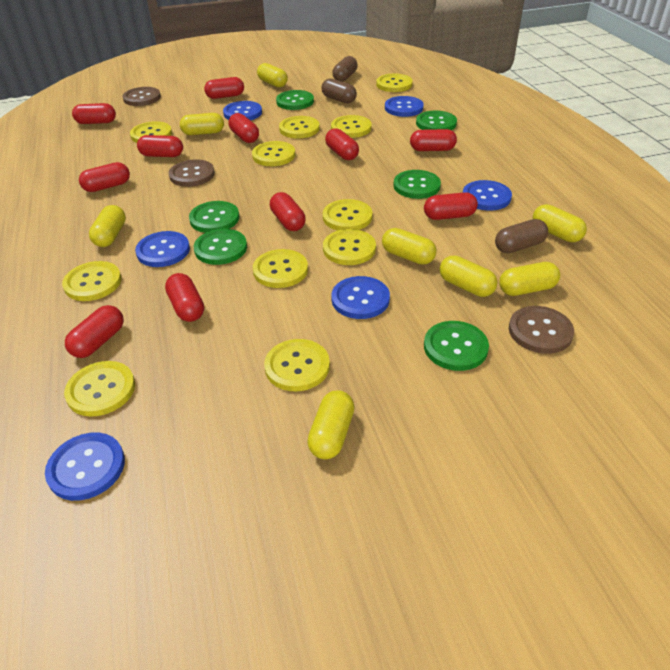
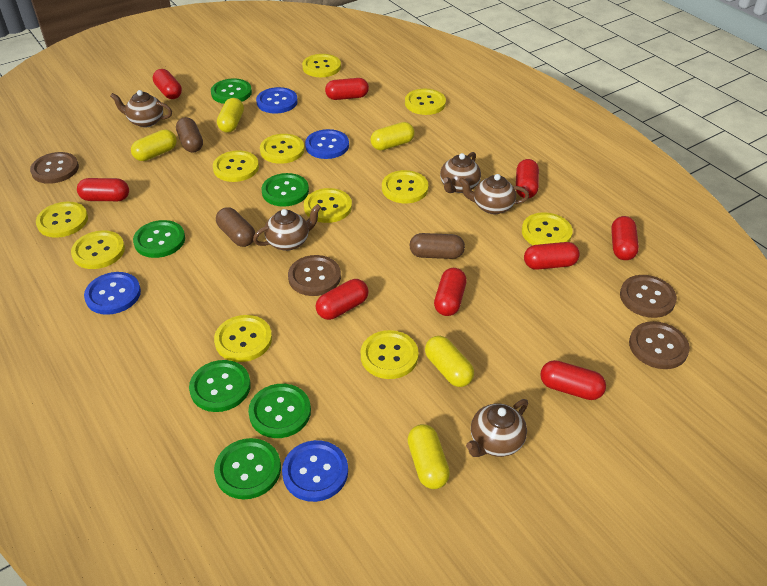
blue button: 6 -> 4
brown button: 3 -> 4
brown teapot: 0 -> 5
red capsule: 11 -> 9
yellow capsule: 8 -> 5

